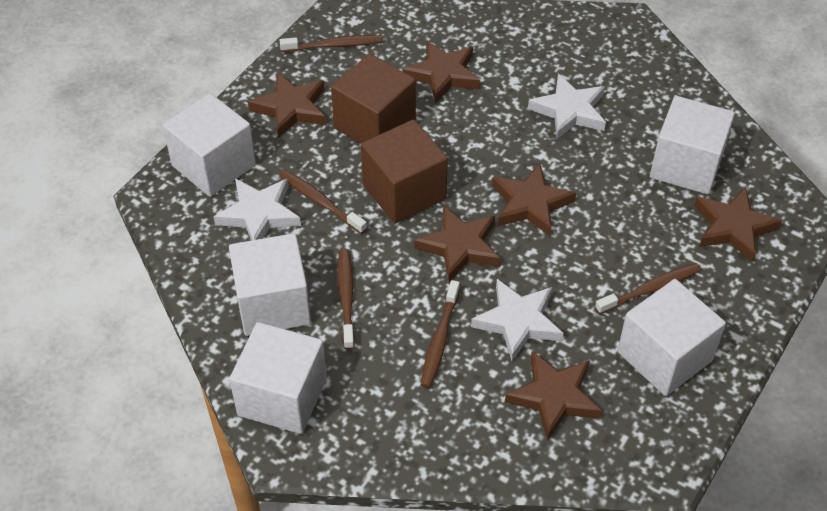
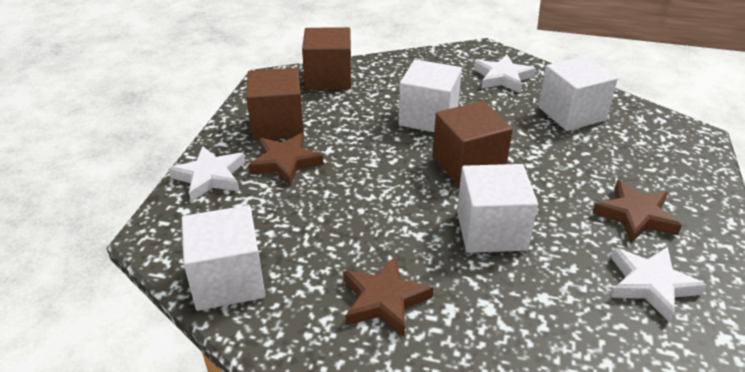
brown cube: 2 -> 3
brown star: 6 -> 3
brown toothbrush: 5 -> 0
white cube: 5 -> 4

